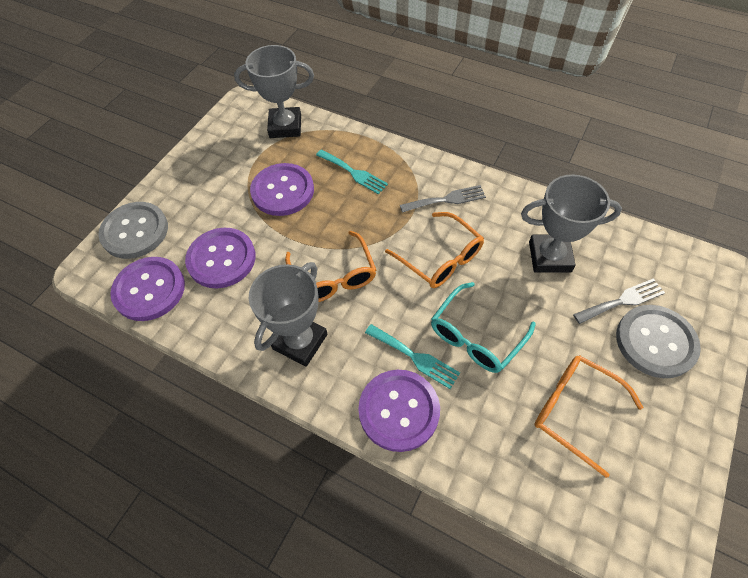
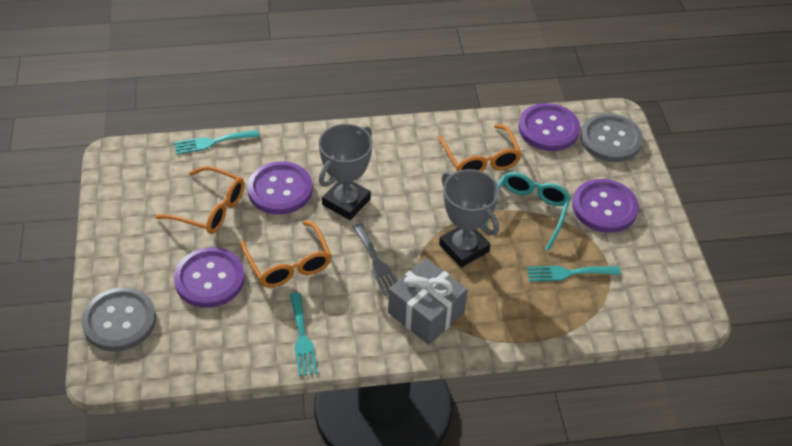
grey fork: 2 -> 1
grey gift: 0 -> 1
grey trophy: 3 -> 2
turquoise fork: 2 -> 3

